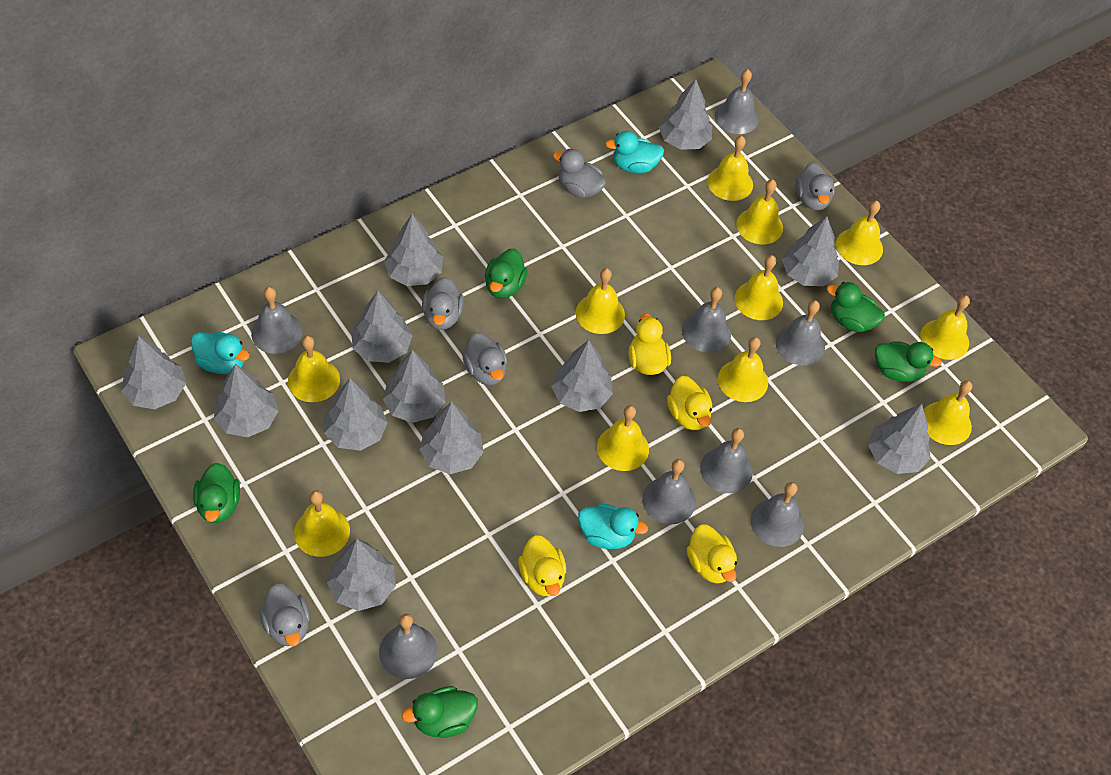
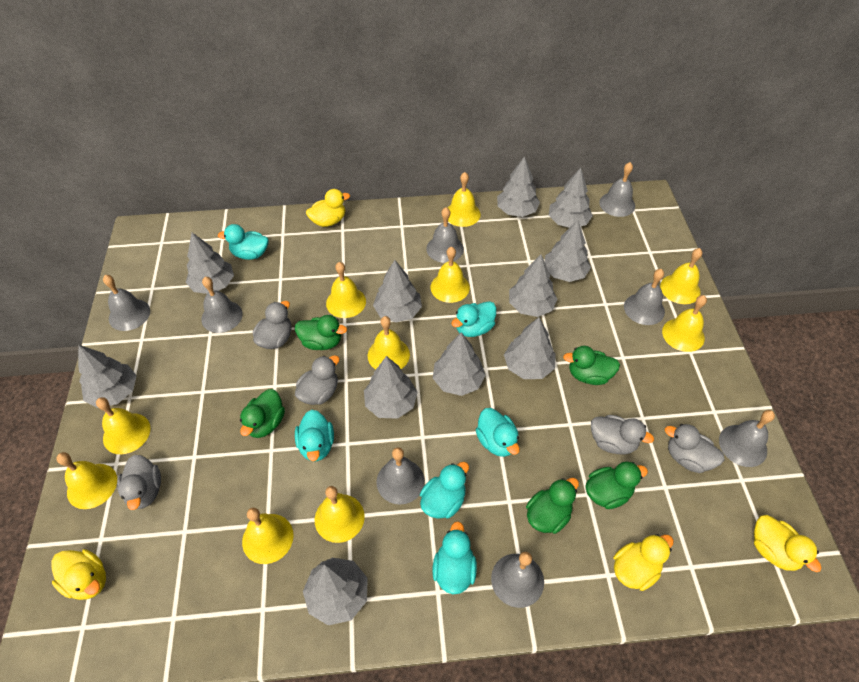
grey tree: 12 -> 11
turquoise duck: 3 -> 6
yellow bell: 11 -> 10

